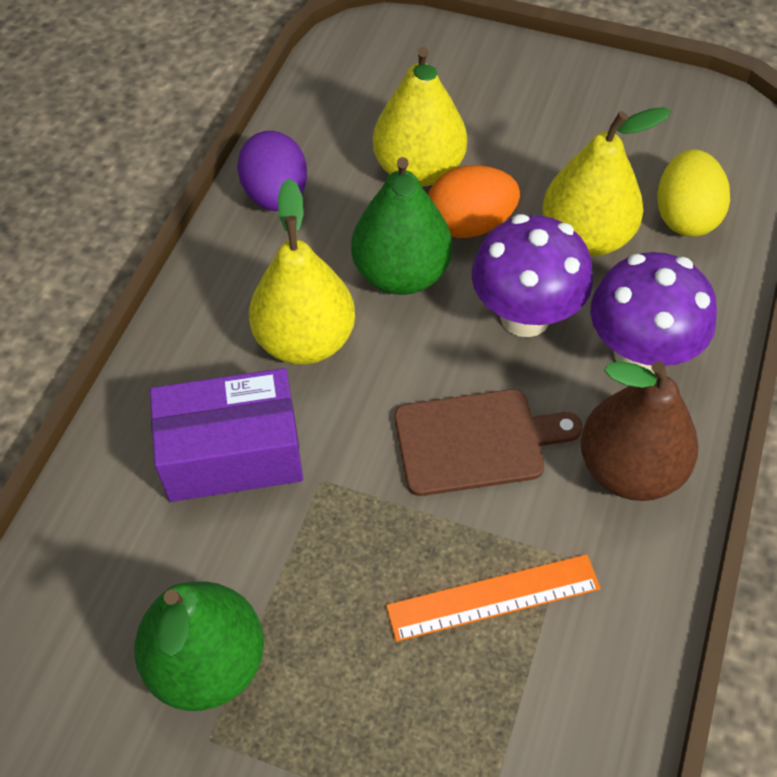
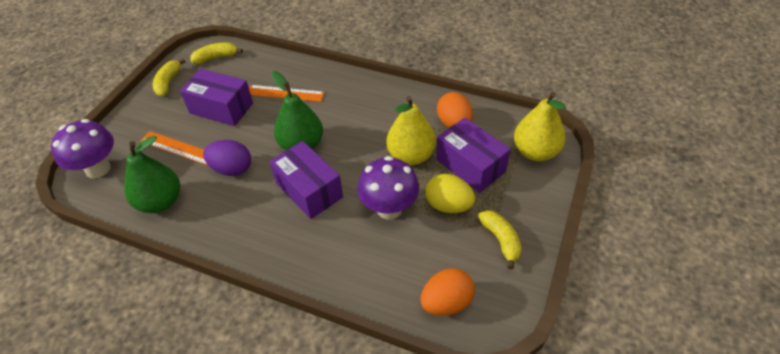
brown cutting board: 1 -> 0
brown pear: 1 -> 0
orange egg: 1 -> 2
orange ruler: 1 -> 2
purple box: 1 -> 3
yellow banana: 0 -> 3
yellow pear: 3 -> 2

